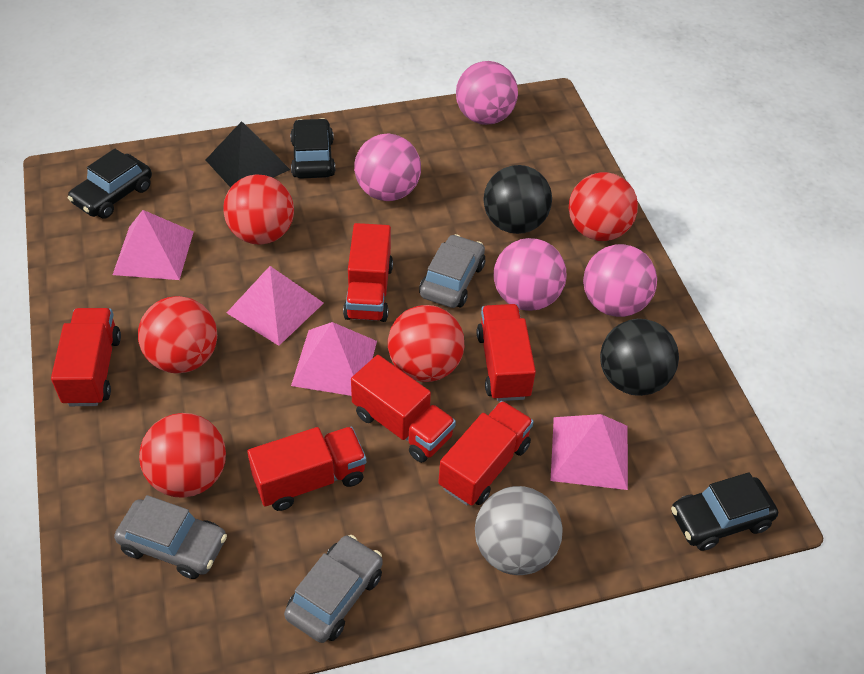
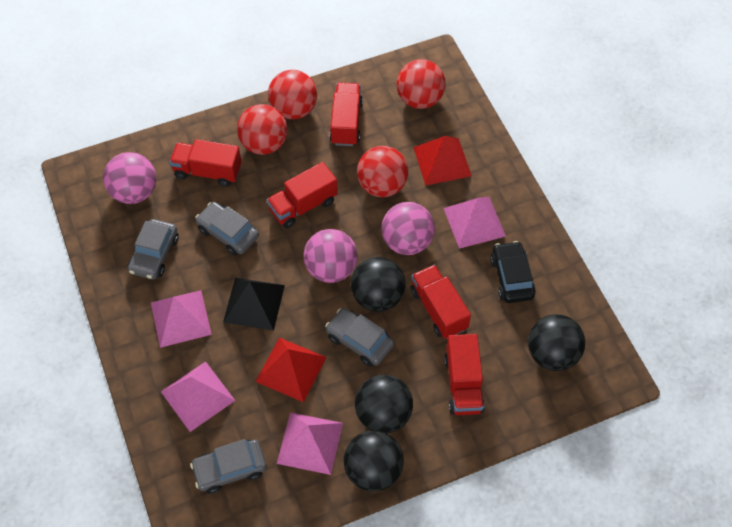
black ball: 2 -> 4
black car: 3 -> 1
grey ball: 1 -> 0
grey car: 3 -> 4
pink ball: 4 -> 3
red ball: 5 -> 4
red pyramid: 0 -> 2
red truck: 6 -> 5

